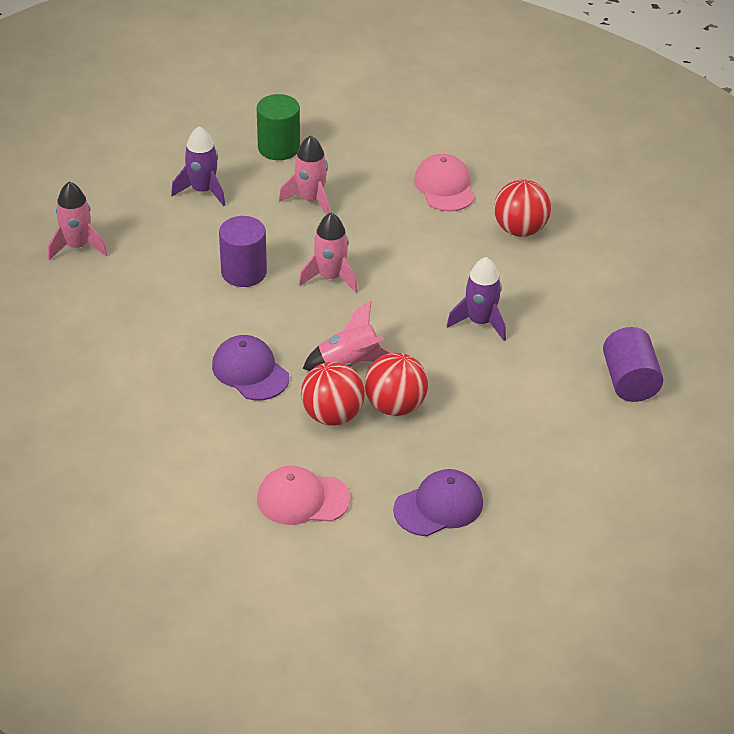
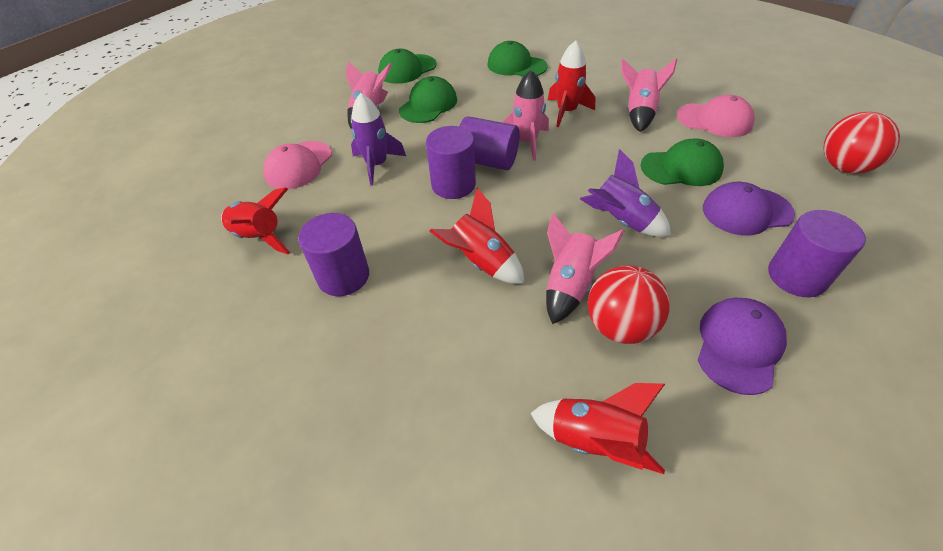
green cap: 0 -> 4
green cylinder: 1 -> 0
purple cylinder: 2 -> 4
red ball: 3 -> 2
red rocket: 0 -> 4

